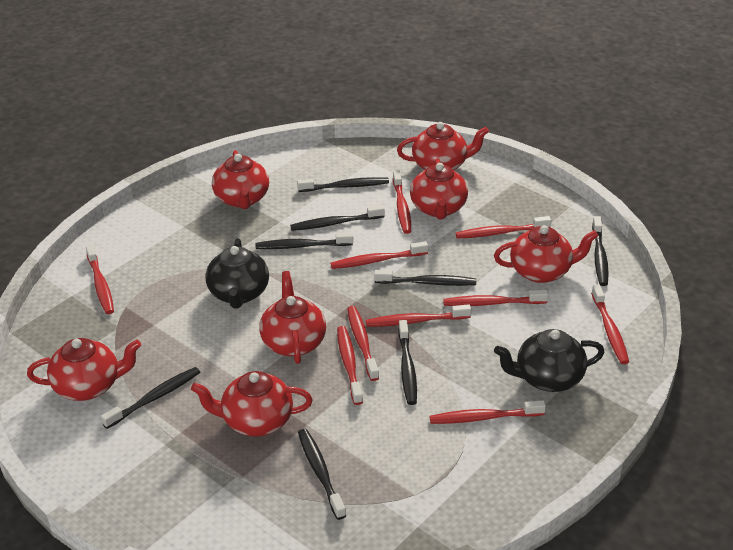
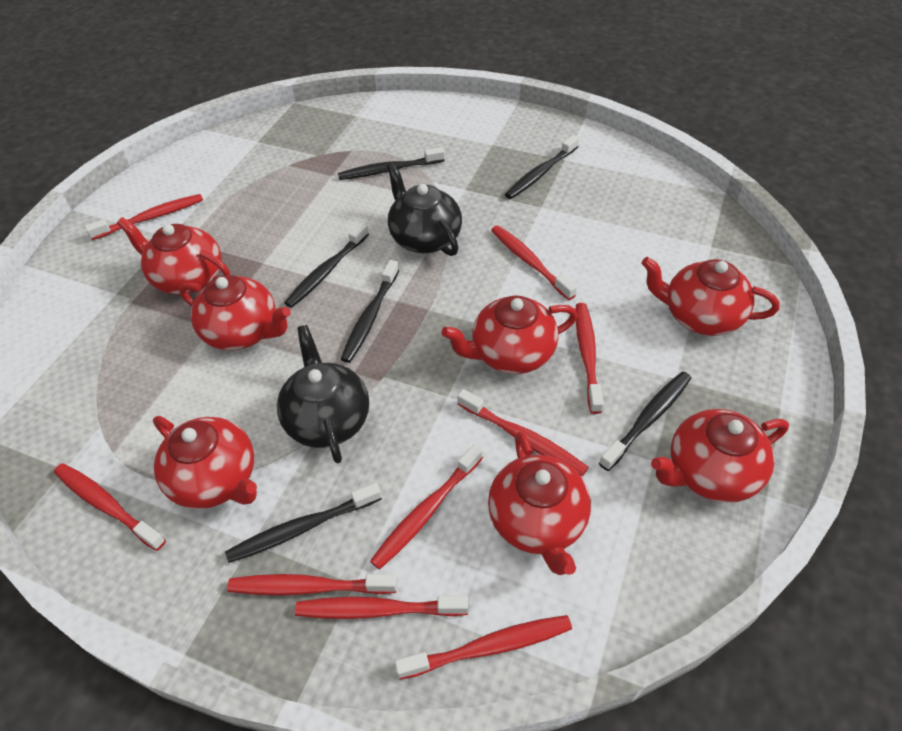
black toothbrush: 8 -> 6
red toothbrush: 10 -> 9

